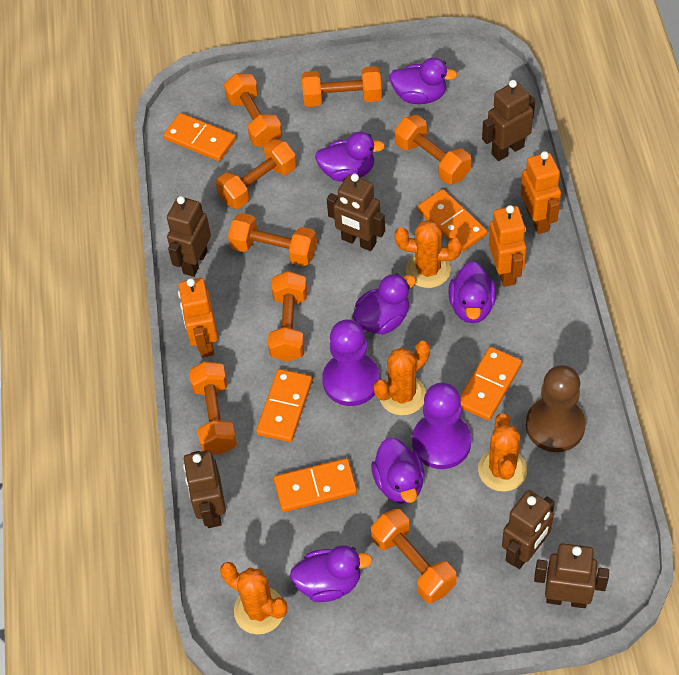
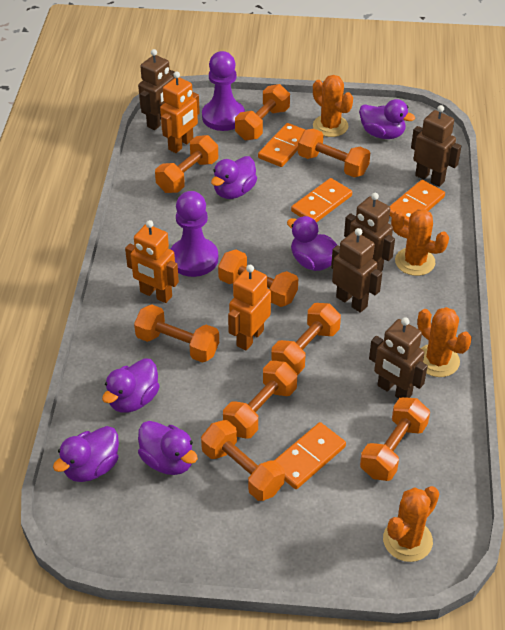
brown pawn: 1 -> 0
brown robot: 6 -> 5
orange domino: 5 -> 4
orange dumbbell: 8 -> 9

